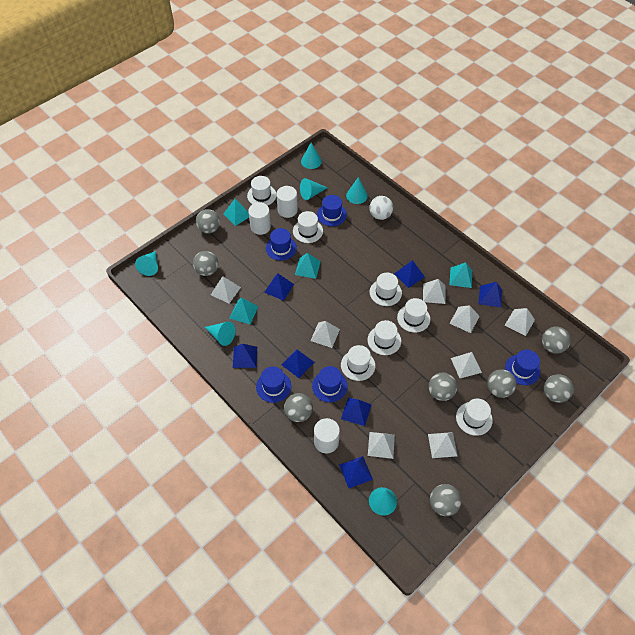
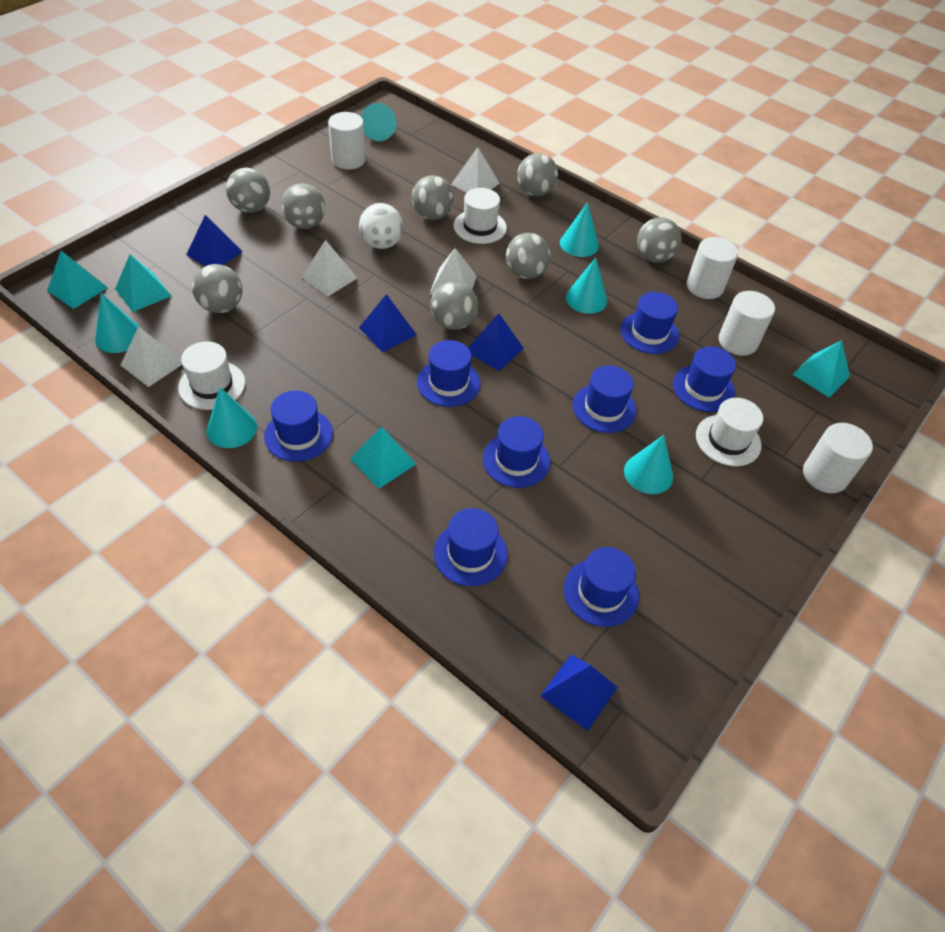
blue hat: 5 -> 8
blue pyramid: 7 -> 4
white cylinder: 3 -> 4
white hat: 7 -> 3
white pyramid: 8 -> 4

